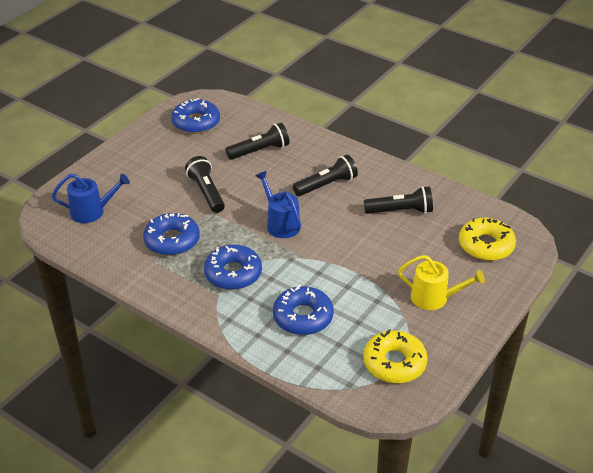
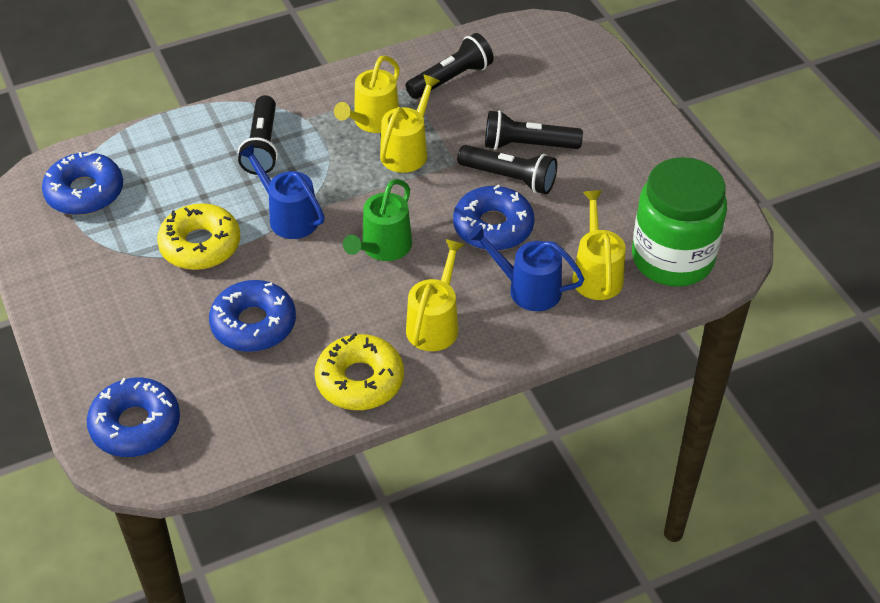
green jar: 0 -> 1
green watering can: 0 -> 1
yellow watering can: 1 -> 4

